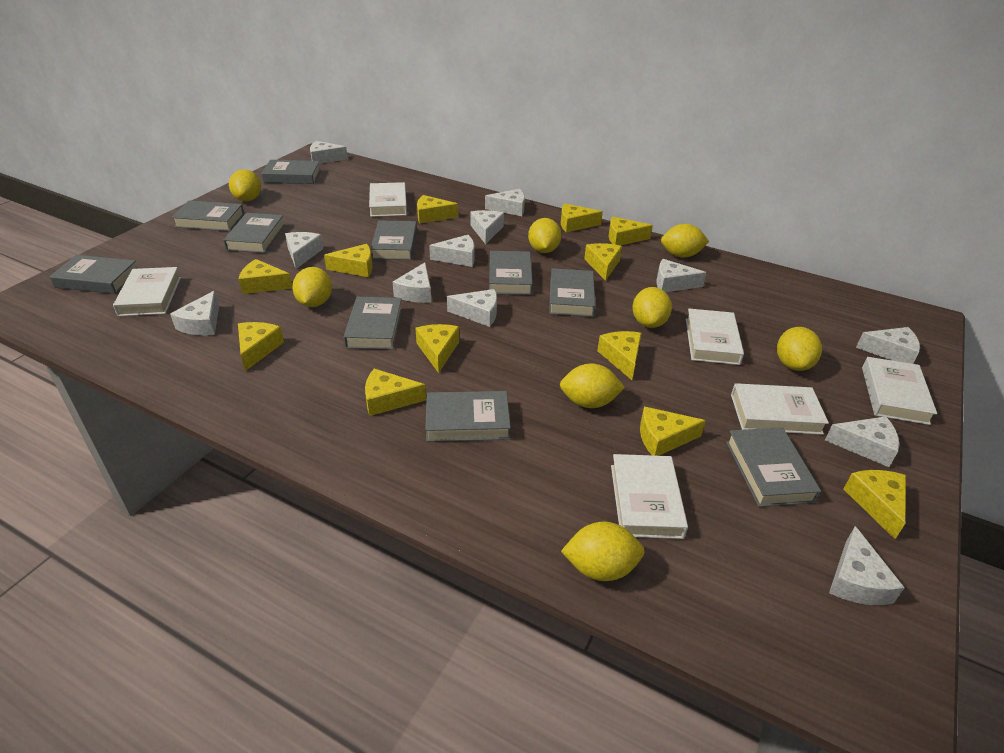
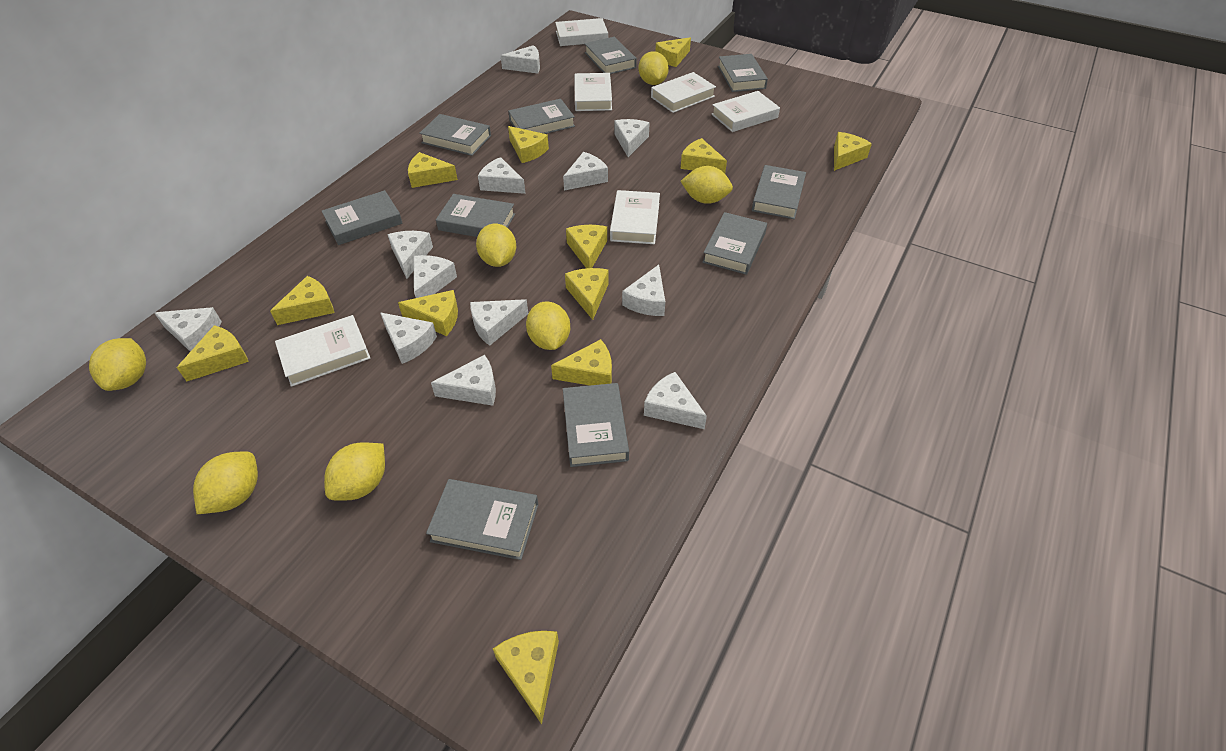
yellow lemon: 8 -> 7

